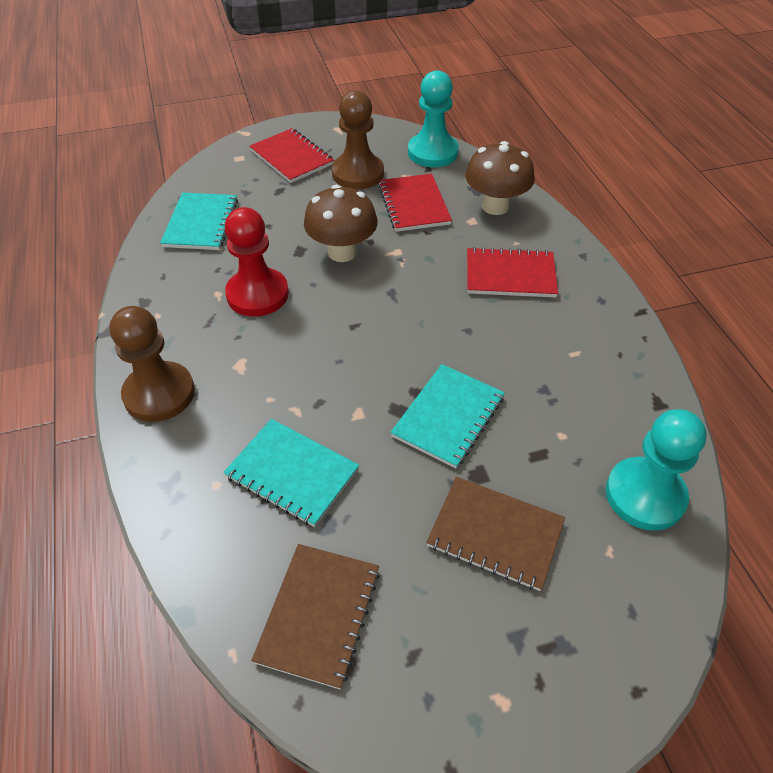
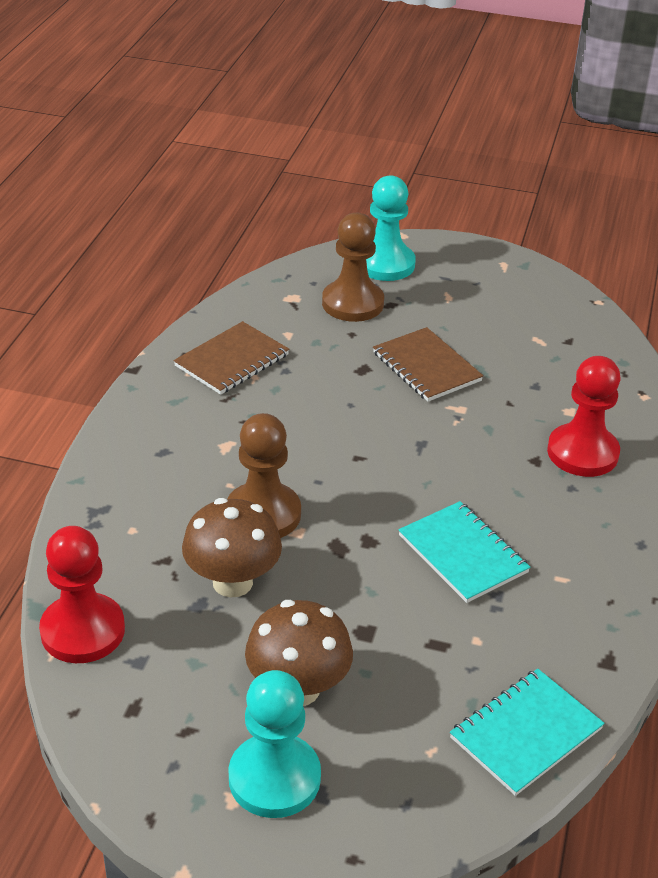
red notebook: 3 -> 0
red pawn: 1 -> 2
turquoise notebook: 3 -> 2

